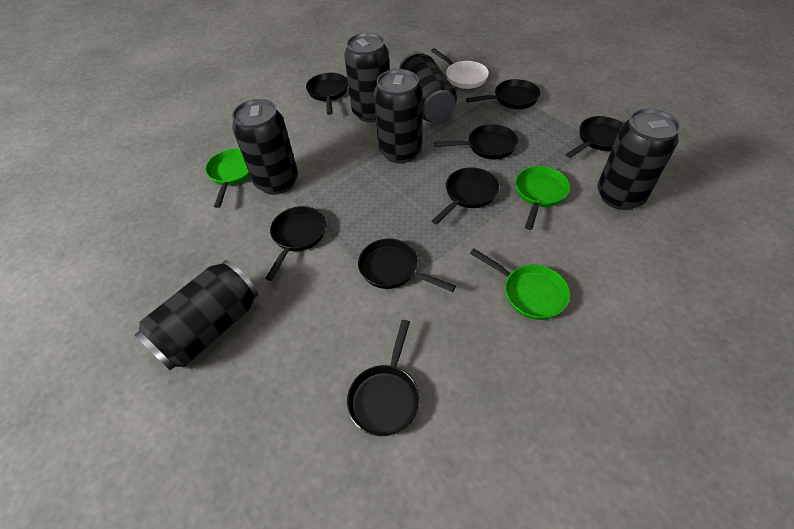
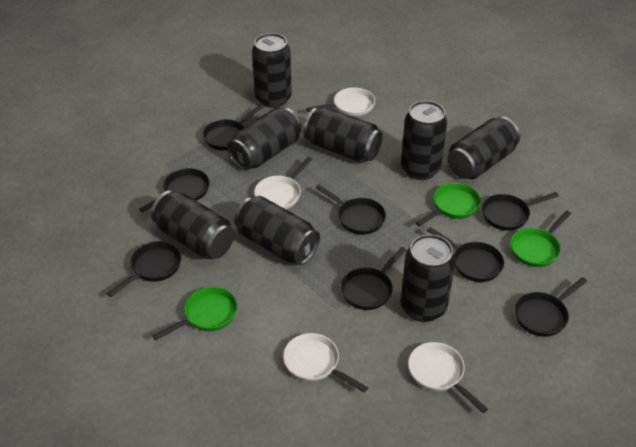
black can: 6 -> 8
white pan: 1 -> 4

